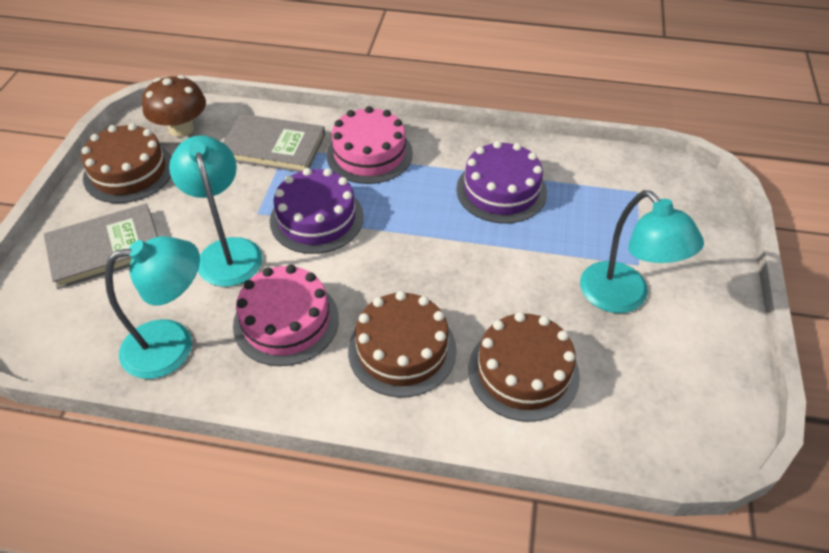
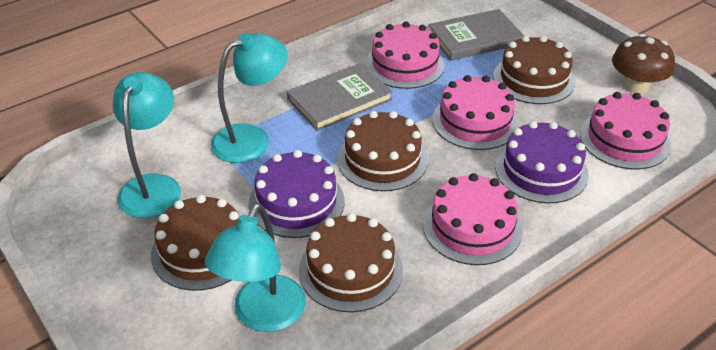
brown cake: 3 -> 4
pink cake: 2 -> 4

